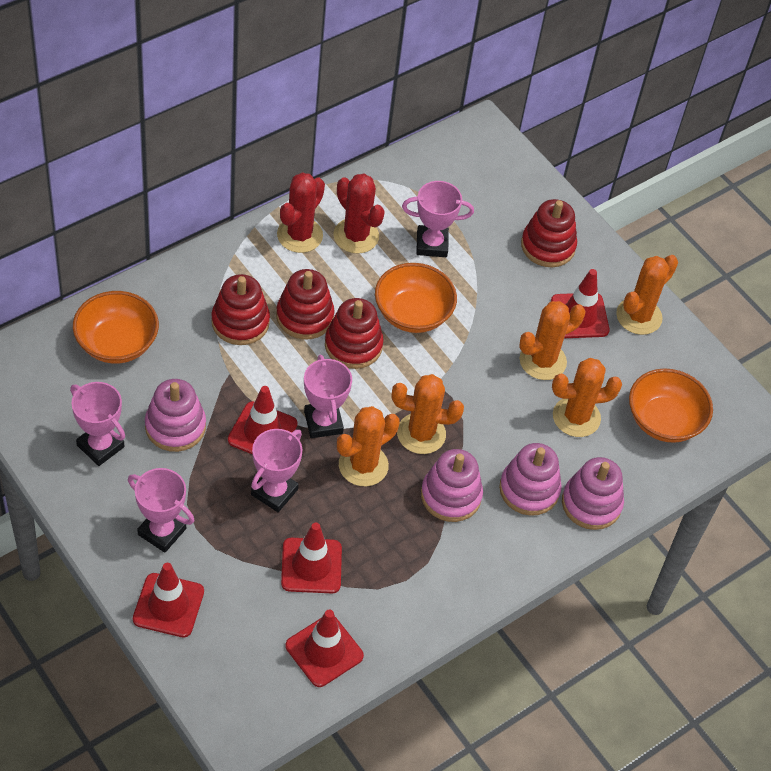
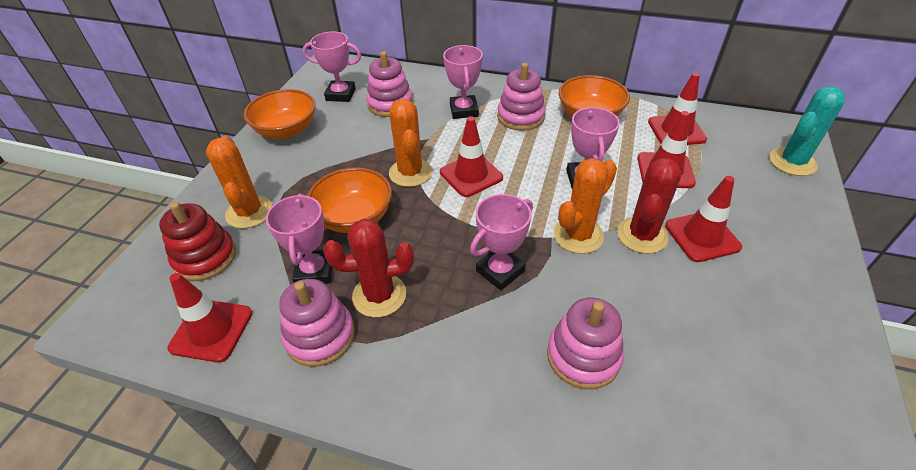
orange cactus: 5 -> 3
red stacking toy: 4 -> 1
turquoise cactus: 0 -> 1

